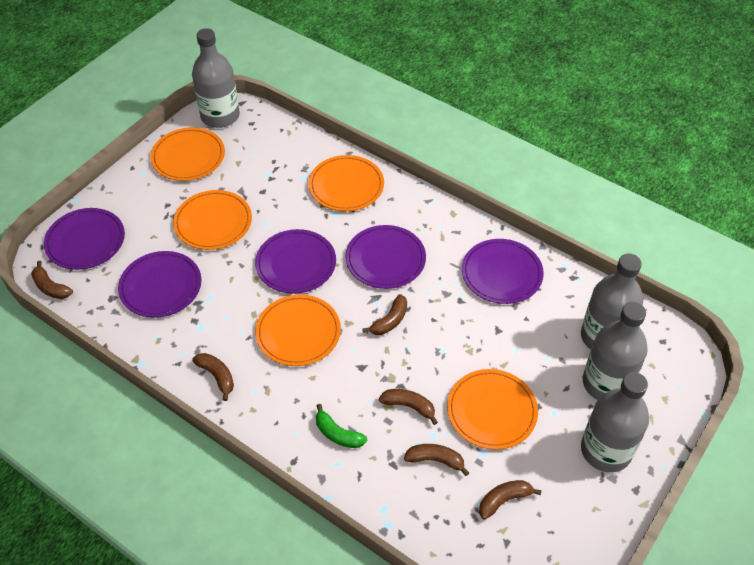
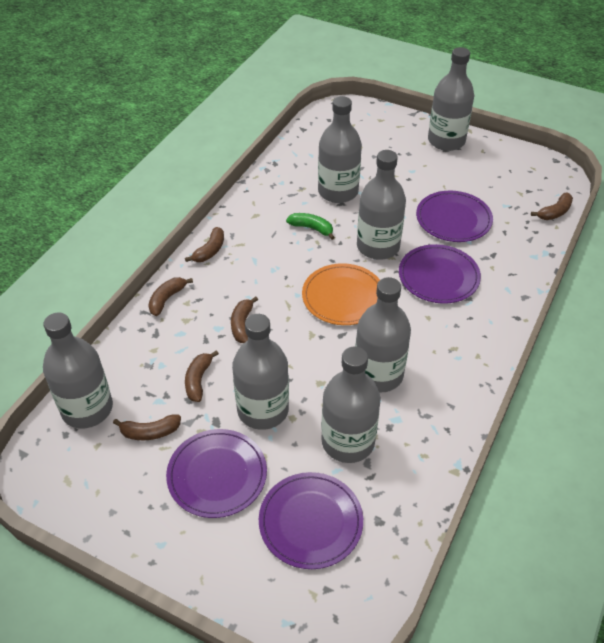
grey bottle: 4 -> 7
orange plate: 5 -> 1
purple plate: 5 -> 4

